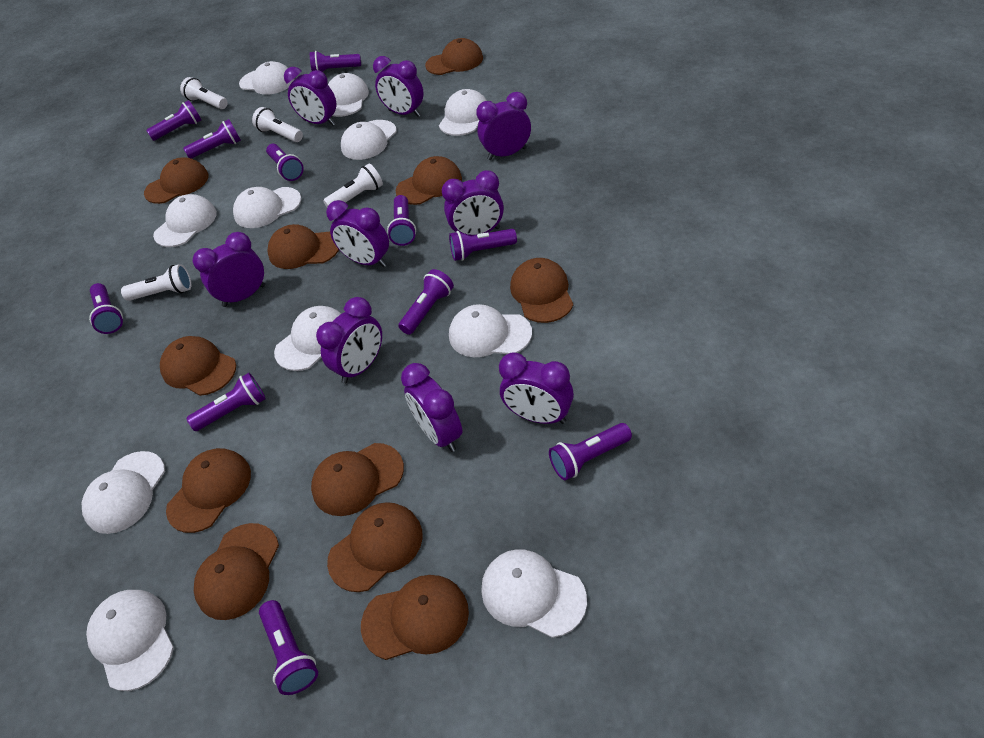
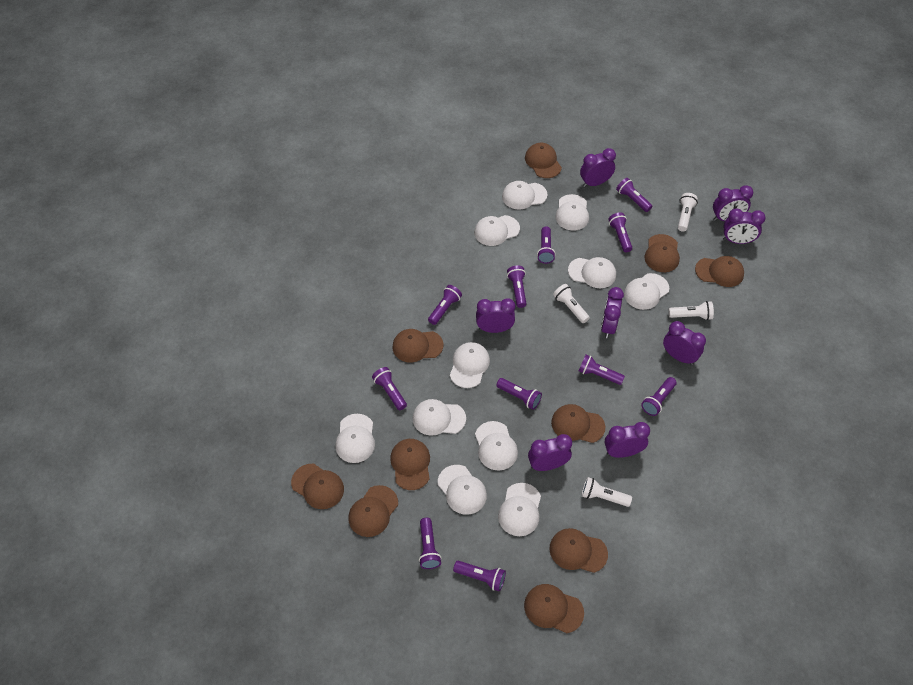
brown cap: 11 -> 10
purple clock: 9 -> 8

